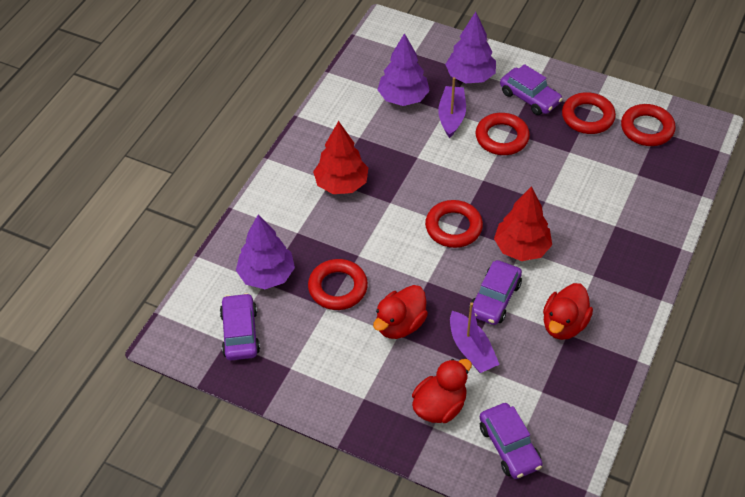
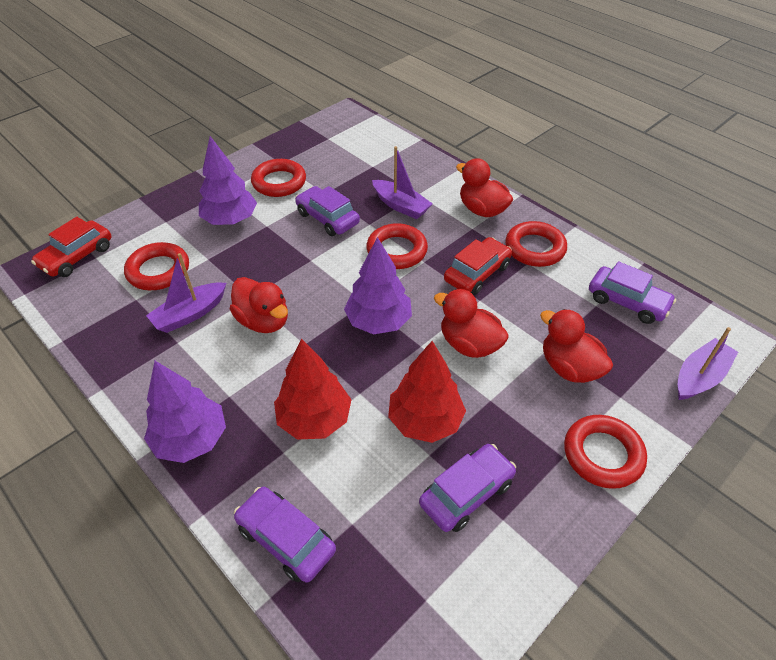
purple boat: 2 -> 3
red car: 0 -> 2
red duck: 3 -> 4

